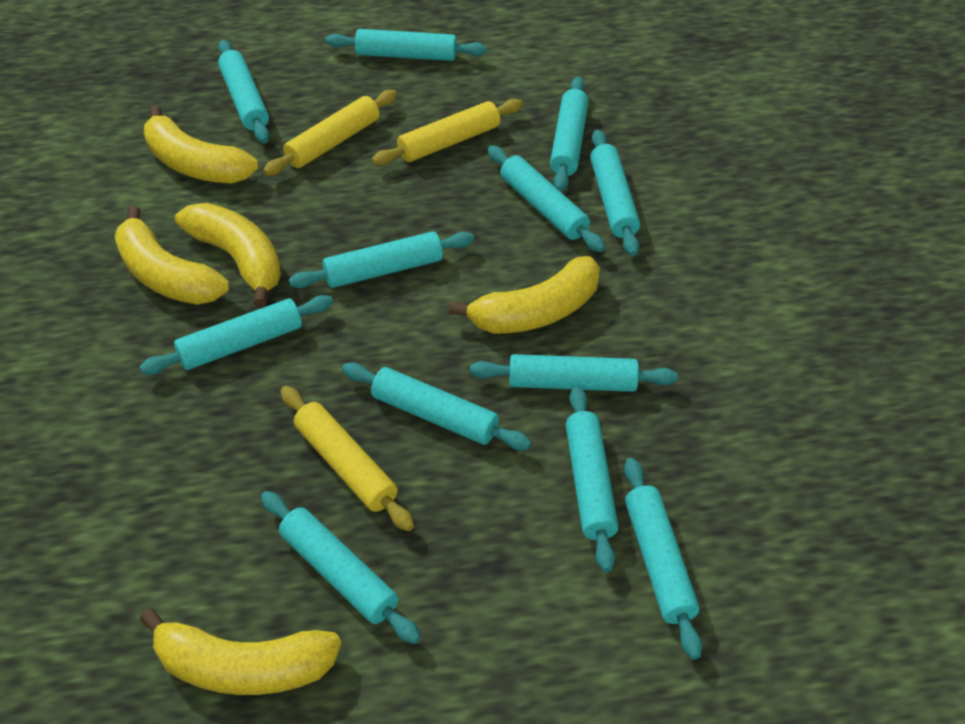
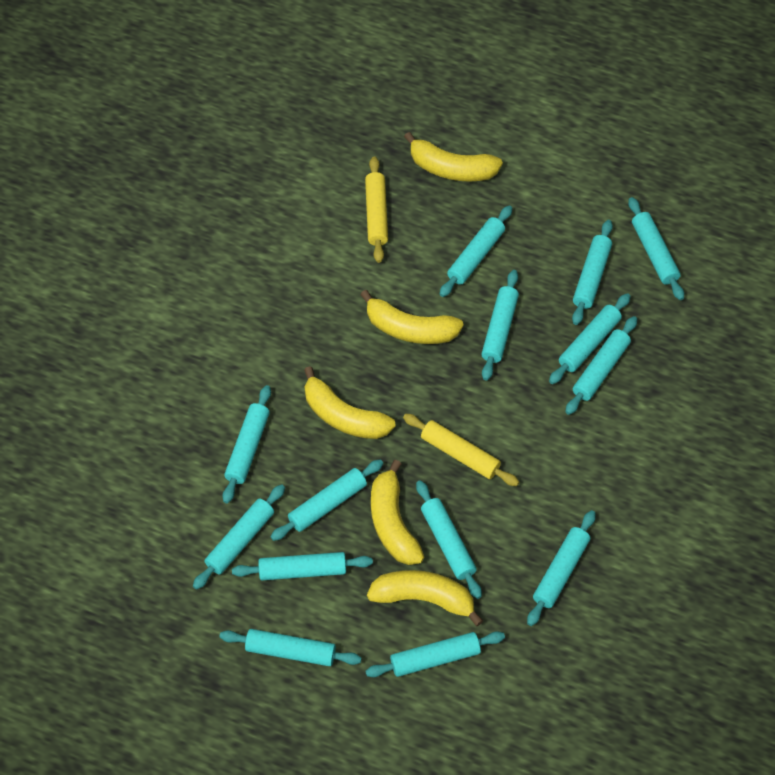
turquoise rolling pin: 12 -> 14
yellow rolling pin: 3 -> 2

